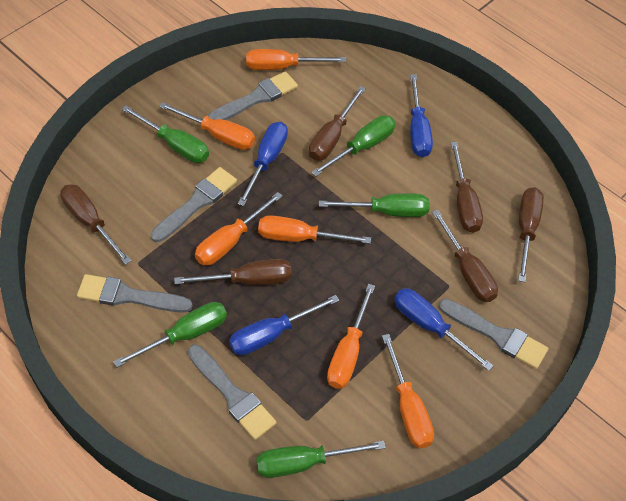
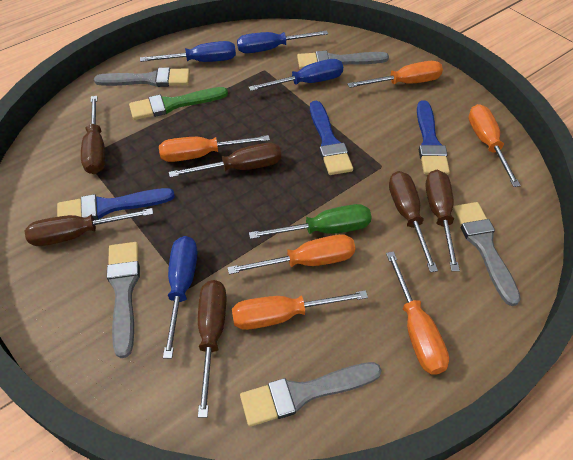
blue brush: 0 -> 3
green brush: 0 -> 1
green screwdriver: 5 -> 1

